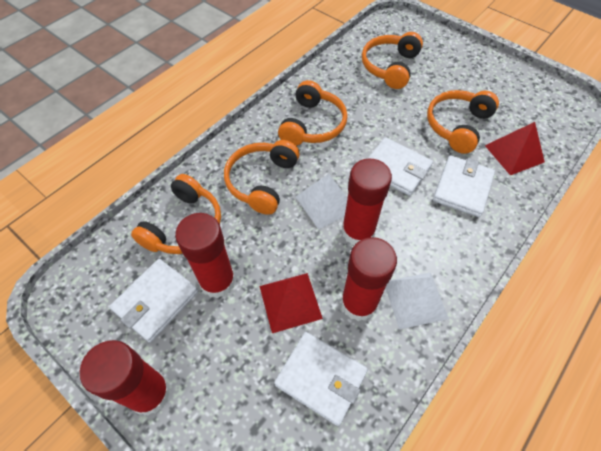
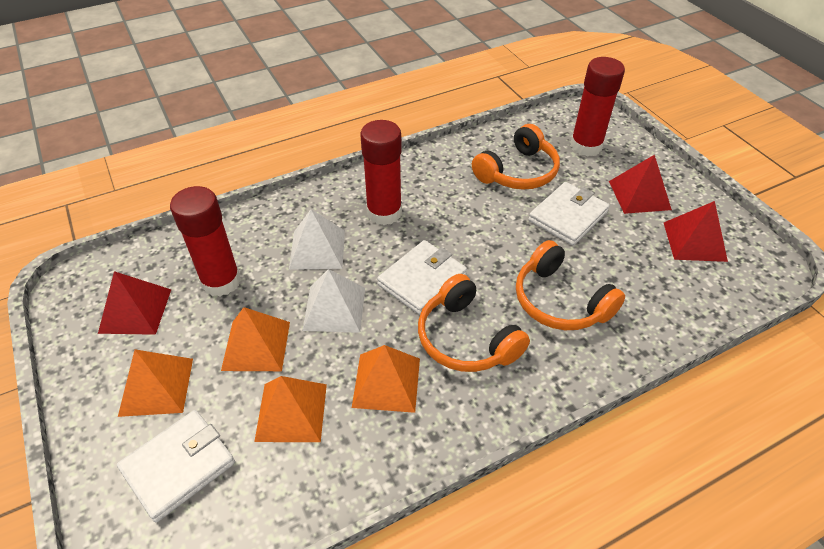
orange headphones: 5 -> 3
orange pyramid: 0 -> 4
red glue stick: 4 -> 3
red pyramid: 2 -> 3
white wallet: 4 -> 3

